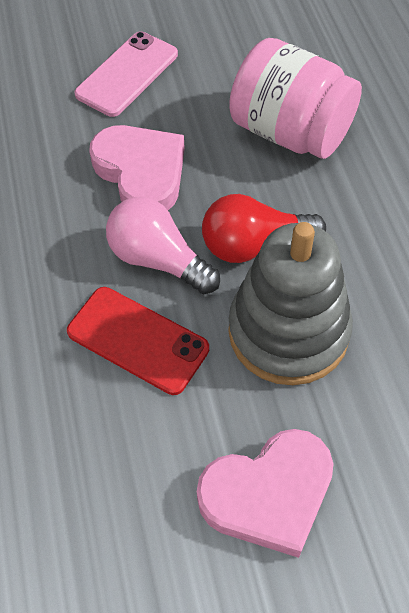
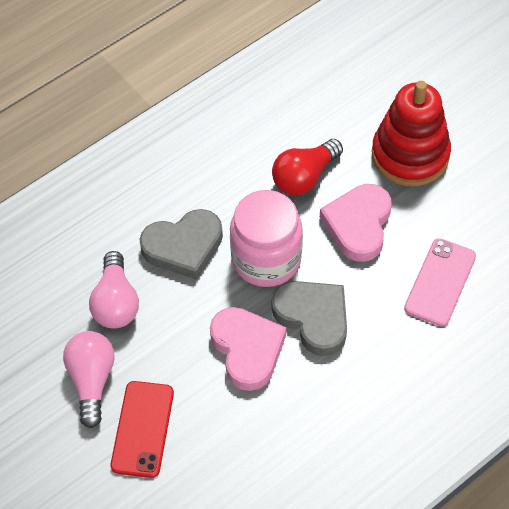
grey heart: 0 -> 2
grey stacking toy: 1 -> 0
pink light bulb: 1 -> 2
red stacking toy: 0 -> 1

